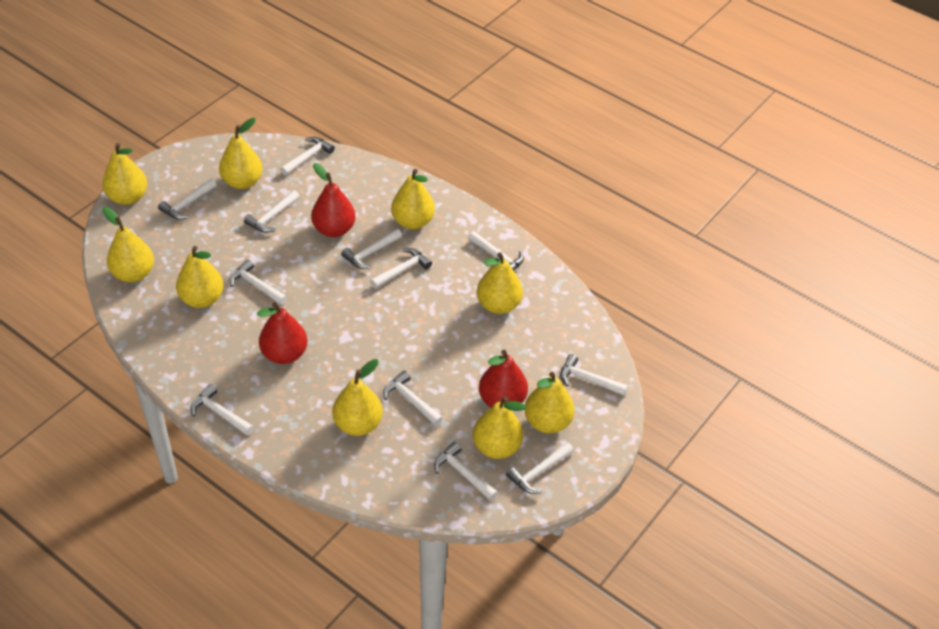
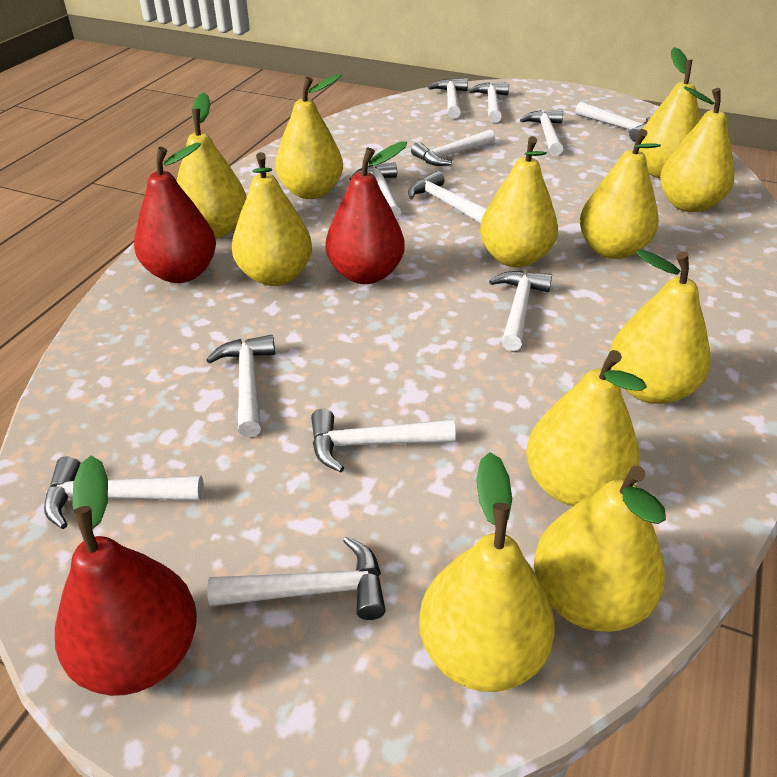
yellow pear: 9 -> 11

